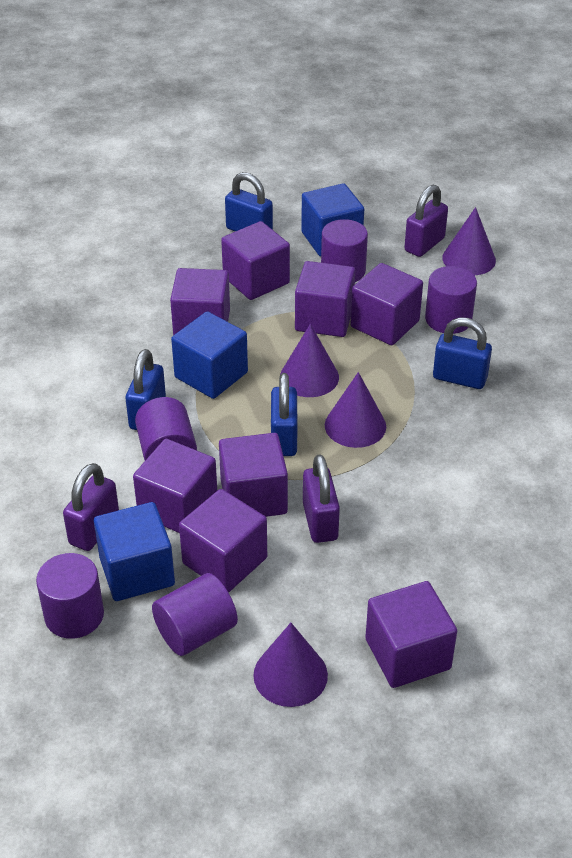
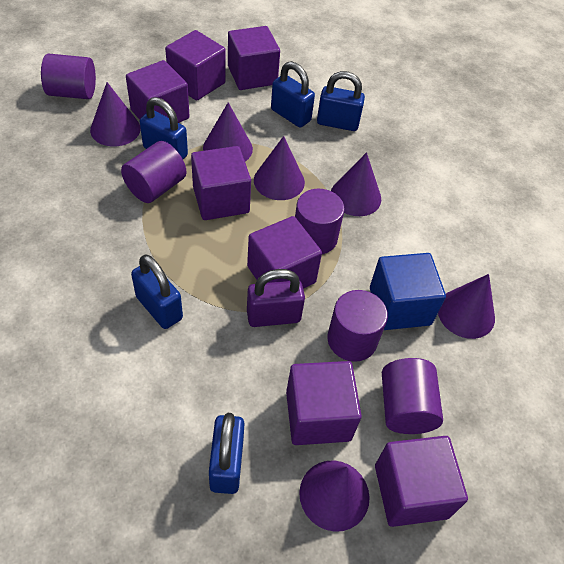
blue cube: 3 -> 1
blue padlock: 4 -> 5
purple cone: 4 -> 6
purple cube: 8 -> 7
purple padlock: 3 -> 1

